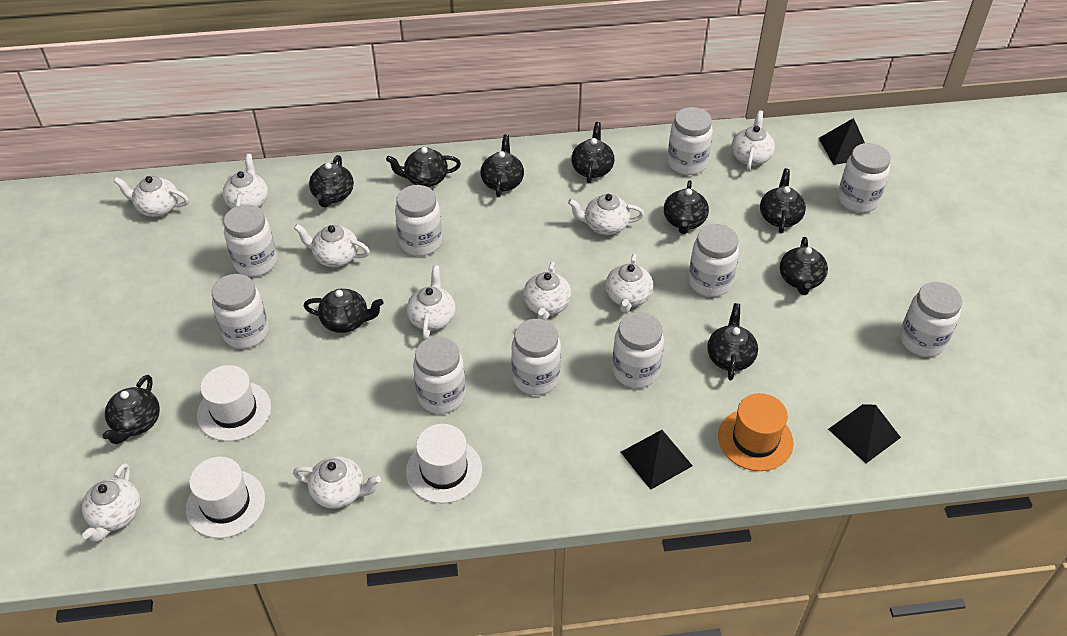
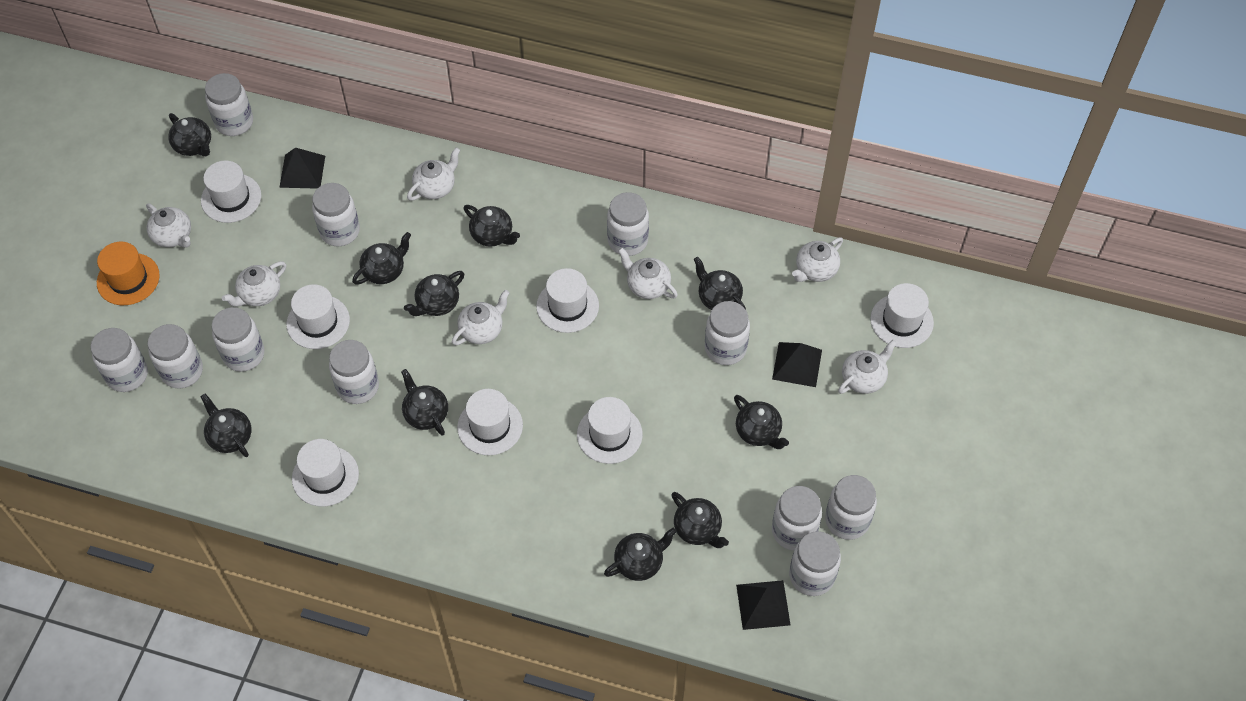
white hat: 3 -> 7
white jar: 10 -> 11
white teapot: 10 -> 7

